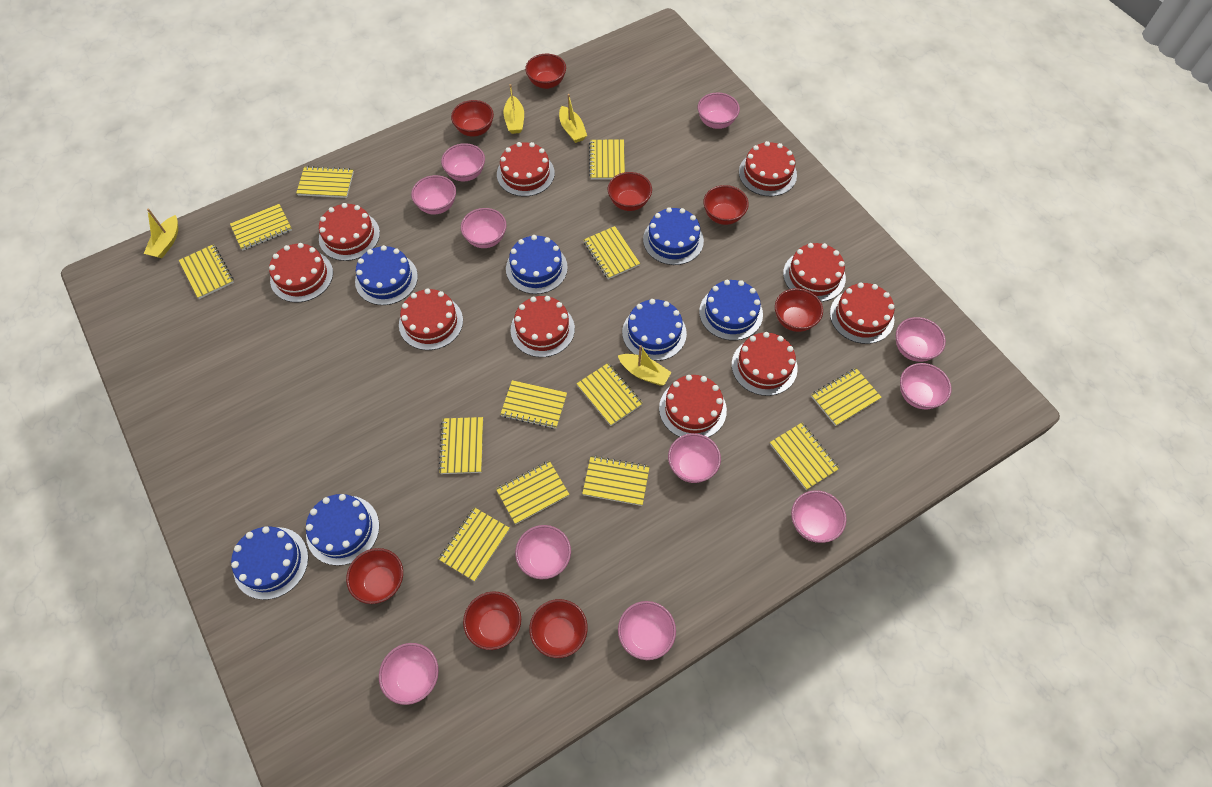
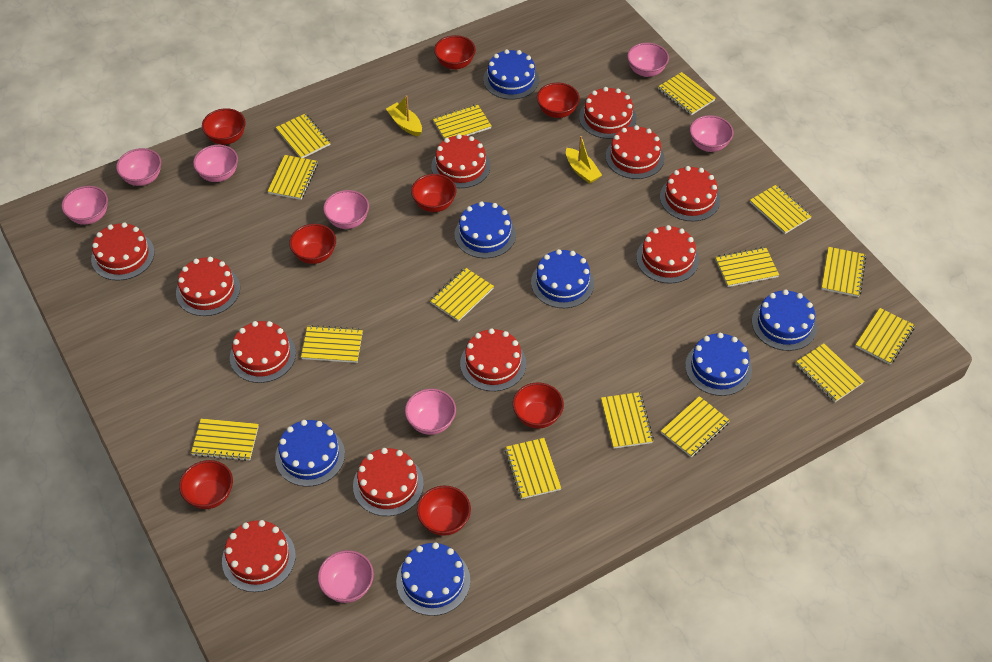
pink bowl: 11 -> 8
red cake: 10 -> 11
yellow boat: 4 -> 2
yellow notebook: 13 -> 15

